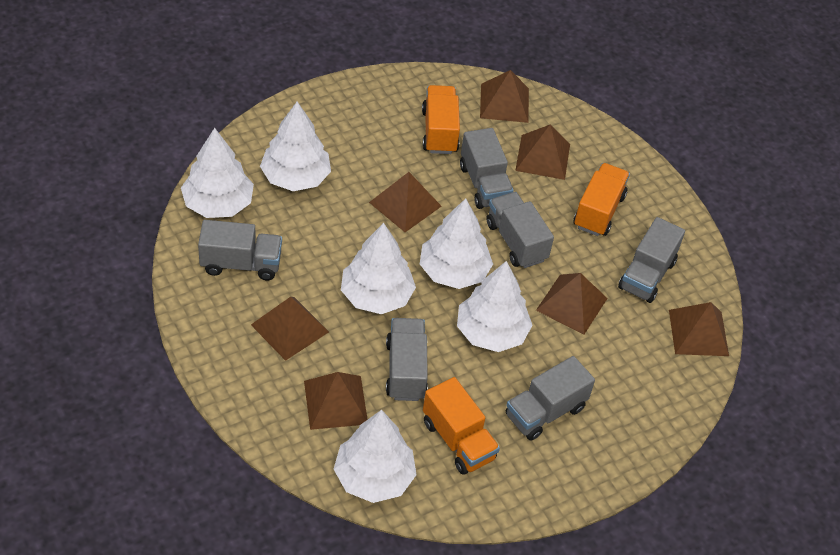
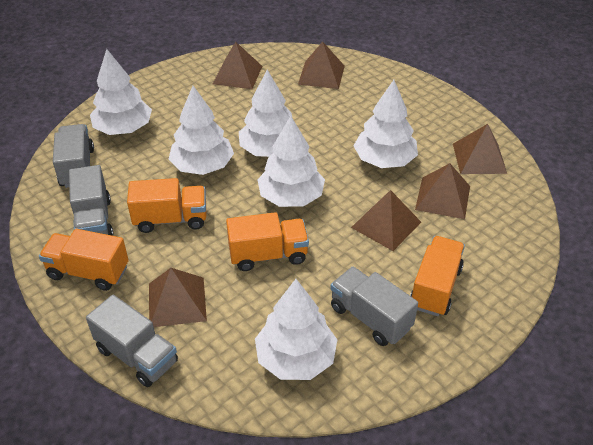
brown pyramid: 7 -> 6
grey truck: 6 -> 4
orange truck: 3 -> 4

